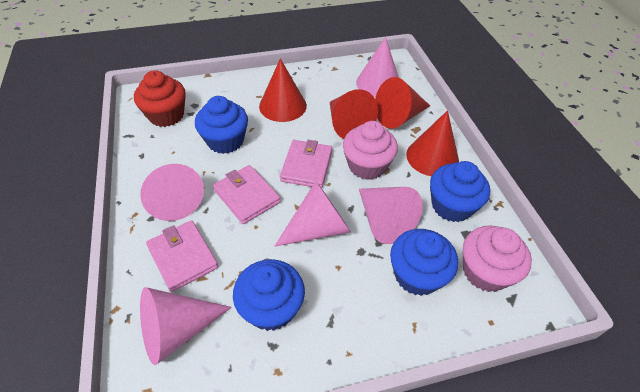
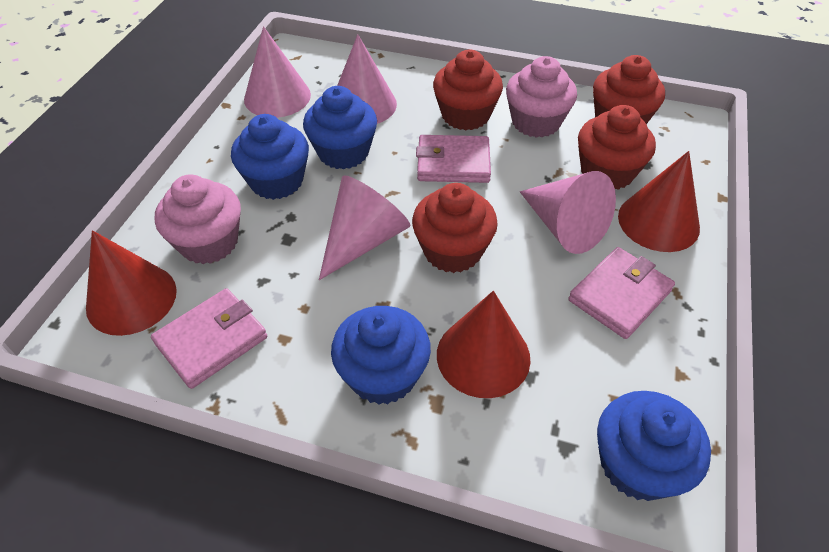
pink cone: 5 -> 4
red cone: 4 -> 3
red cupcake: 1 -> 4

